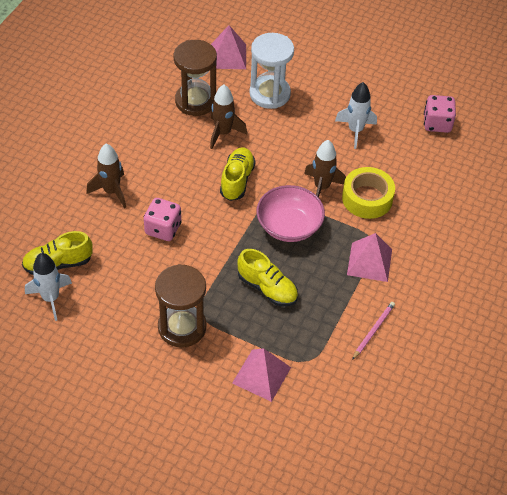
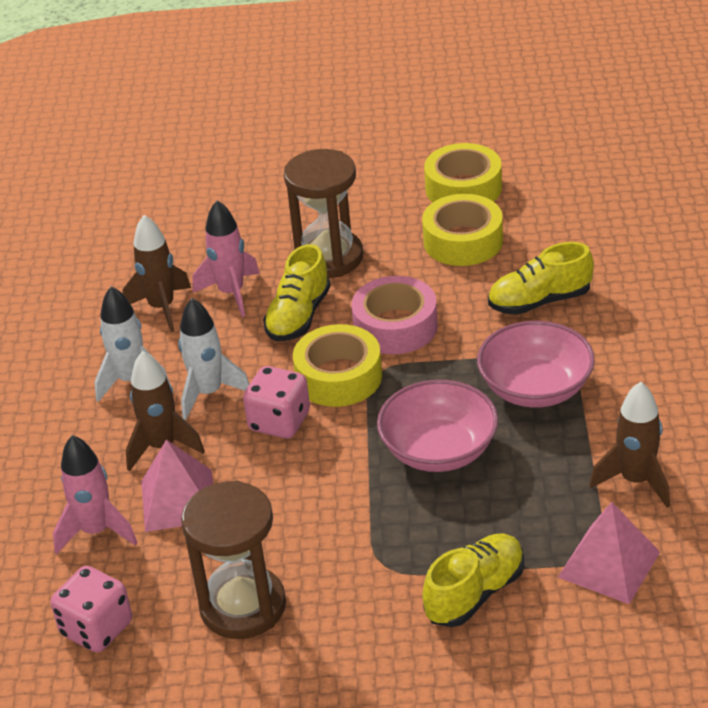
pink bowl: 1 -> 2
pink pencil: 1 -> 0
pink pyramid: 3 -> 2
pink rocket: 0 -> 2
pink tape: 0 -> 1
white hourglass: 1 -> 0
yellow tape: 1 -> 3

